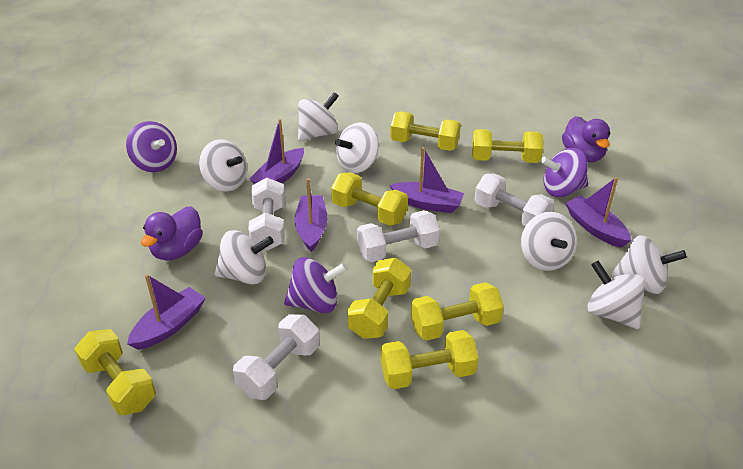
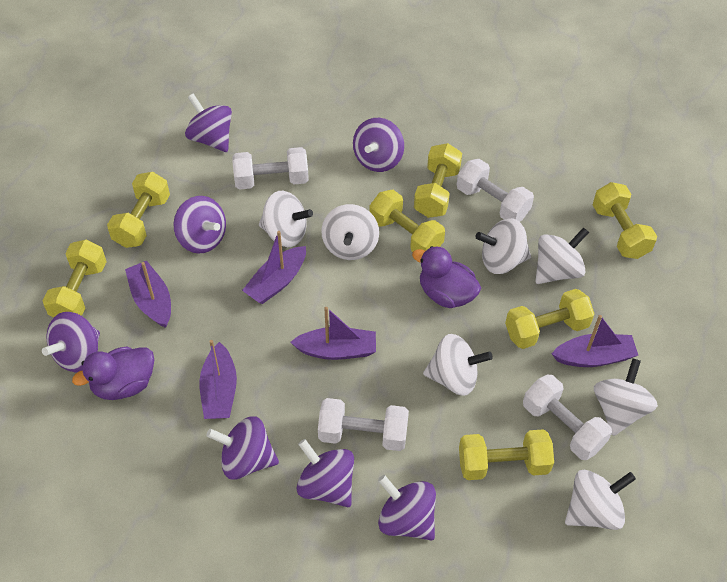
purple spinning top: 3 -> 7

